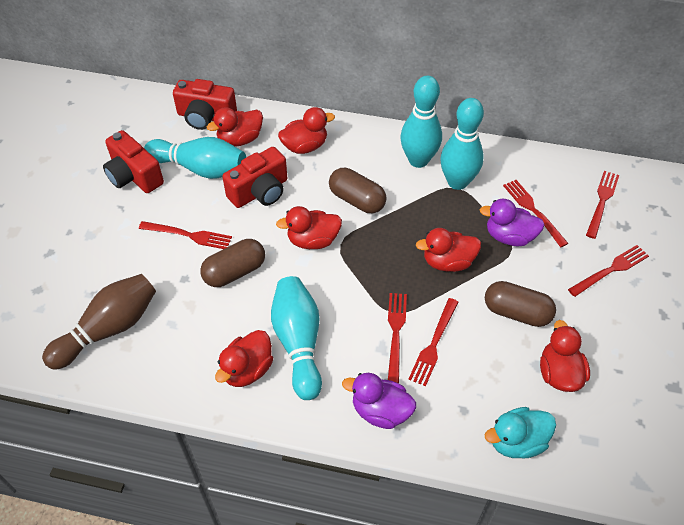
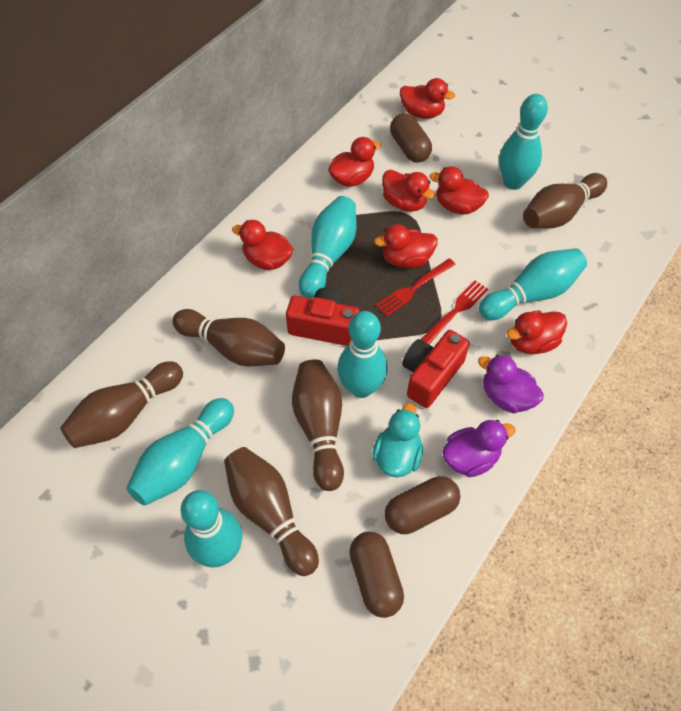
brown bowling pin: 1 -> 5
red camera: 3 -> 2
red duck: 6 -> 7
red fork: 6 -> 2
turquoise bowling pin: 4 -> 6

